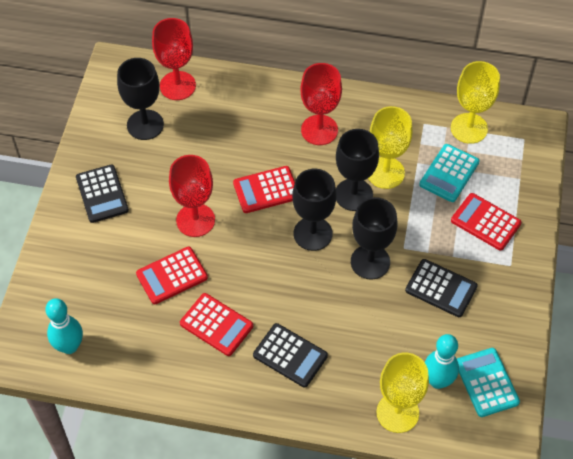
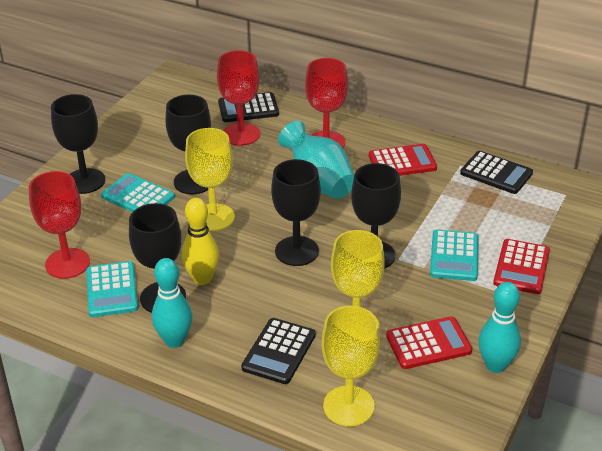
black goblet: 4 -> 5
red calculator: 4 -> 3
turquoise calculator: 2 -> 3
turquoise vase: 0 -> 1
yellow bowling pin: 0 -> 1

